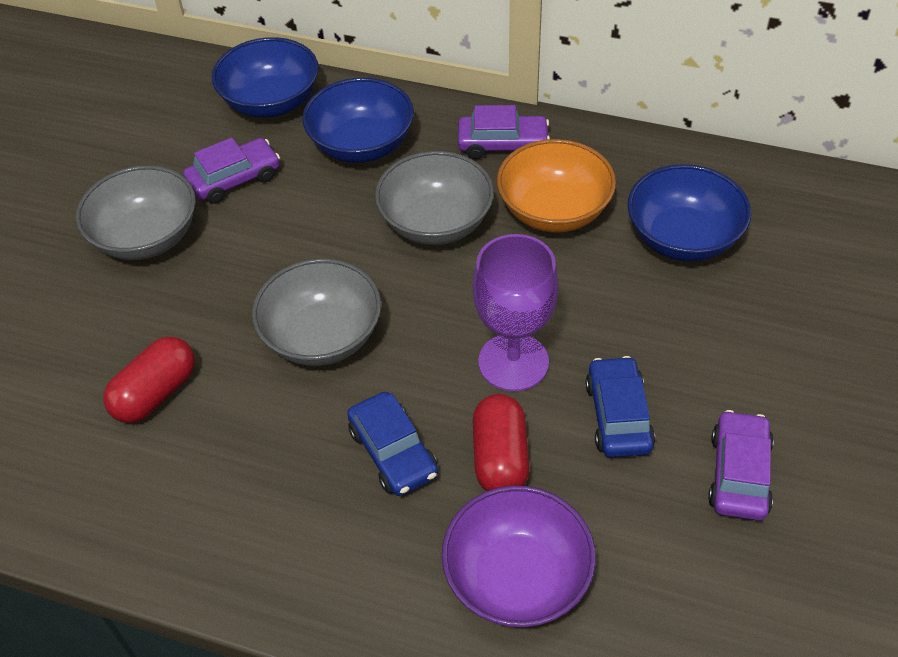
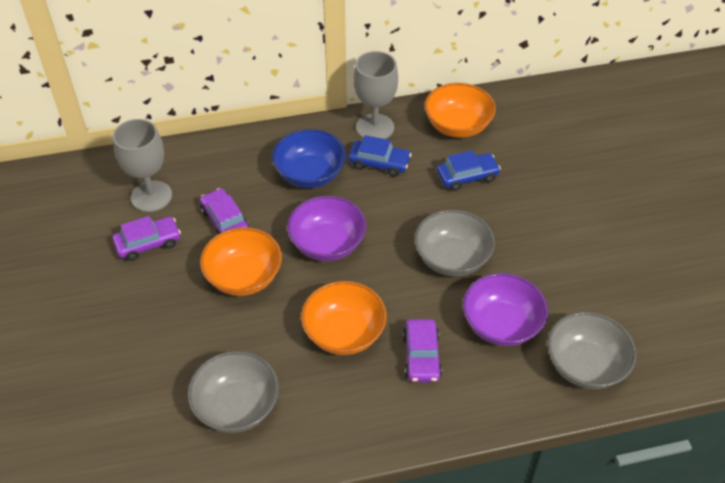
blue bowl: 3 -> 1
grey goblet: 0 -> 2
orange bowl: 1 -> 3
purple bowl: 1 -> 2
purple goblet: 1 -> 0
red capsule: 2 -> 0

